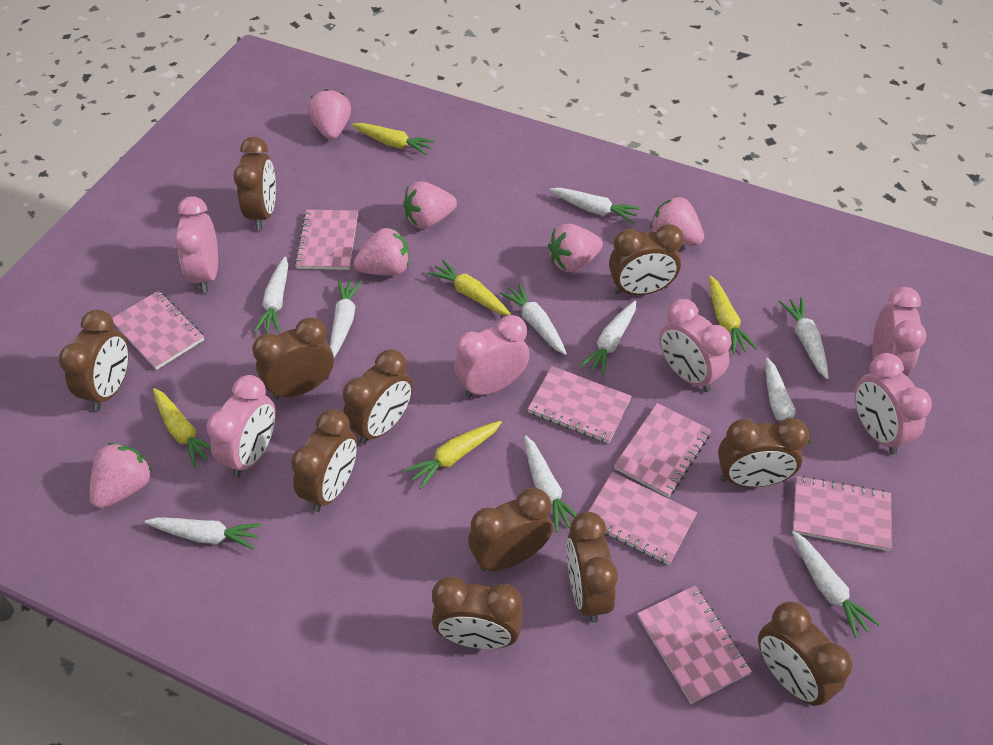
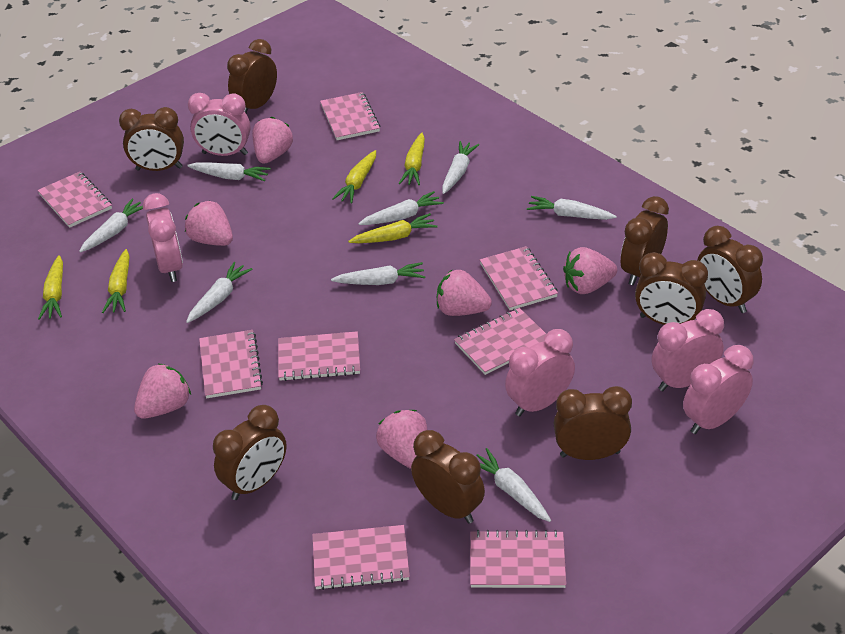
brown clock: 11 -> 8
pink clock: 6 -> 5
pink notebook: 7 -> 8
white carrot: 10 -> 8

